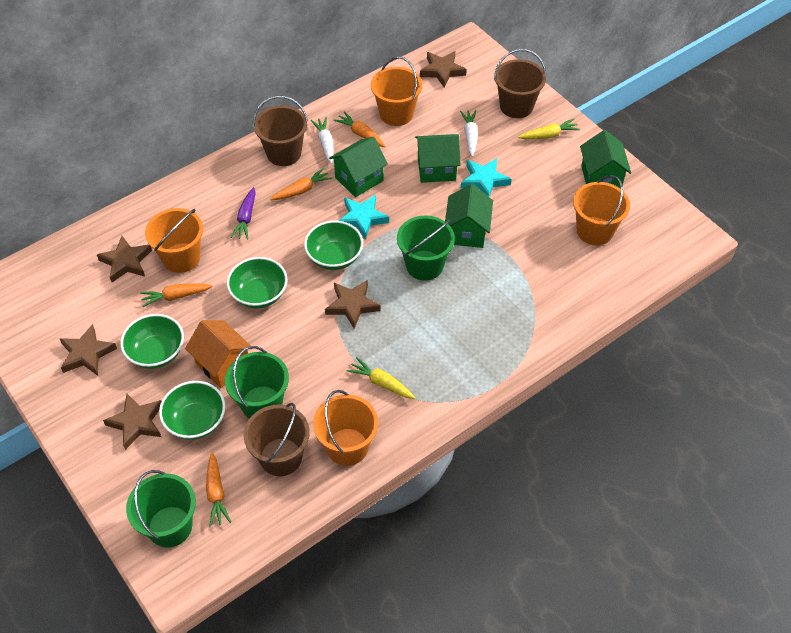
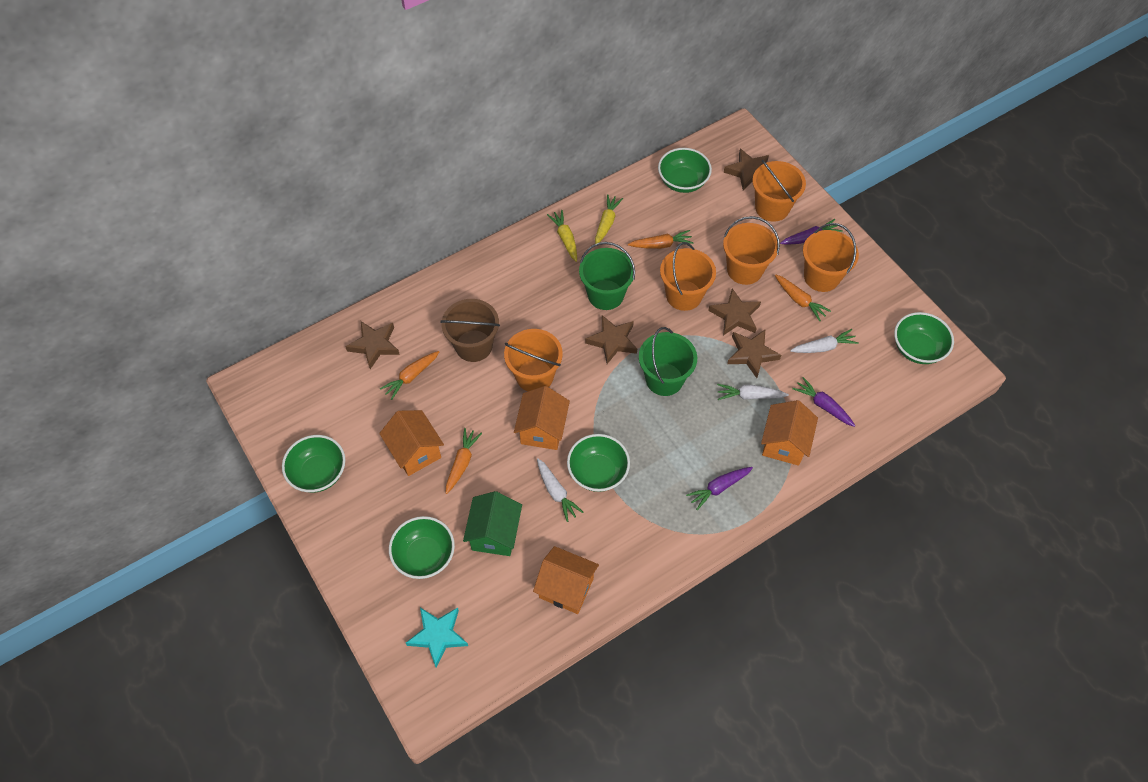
brown bucket: 3 -> 1
green bowl: 4 -> 5
green bucket: 3 -> 2
green house: 4 -> 1
orange bucket: 4 -> 5
orange house: 1 -> 4
purple carrot: 1 -> 3
turquoise star: 2 -> 1
white carrot: 2 -> 3

